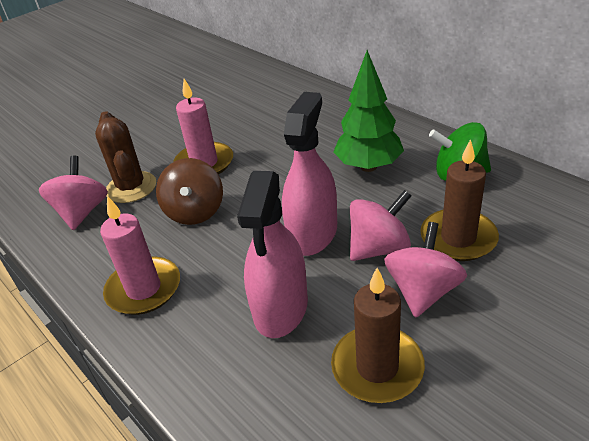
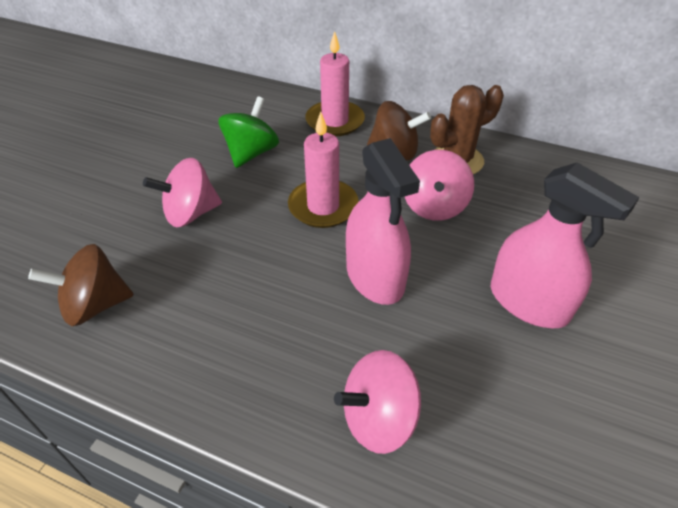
brown candle: 2 -> 0
brown spinning top: 1 -> 2
green tree: 1 -> 0

